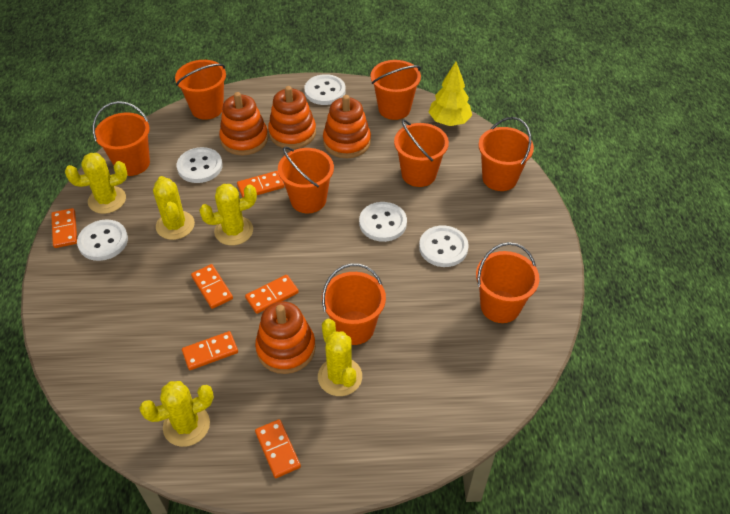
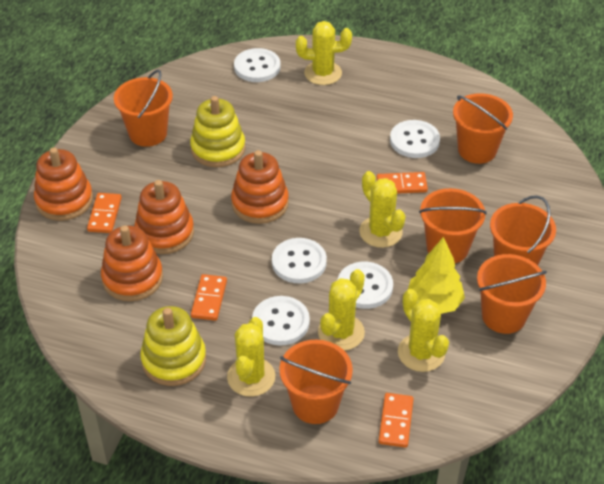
orange bucket: 8 -> 6
orange domino: 6 -> 4
yellow stacking toy: 0 -> 2

